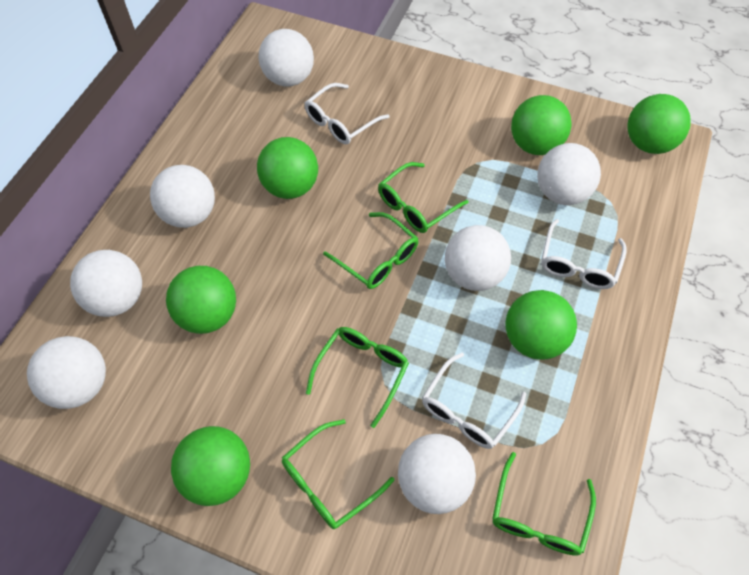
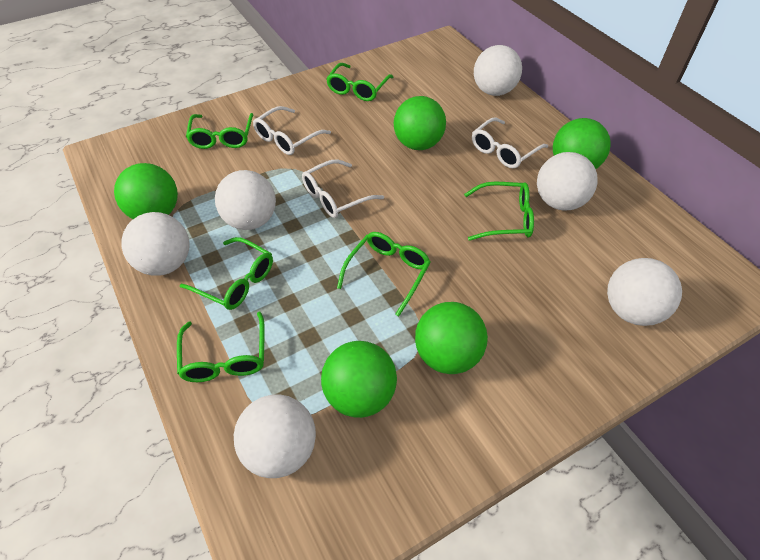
green ball: 6 -> 5
green glasses: 5 -> 6
white ball: 7 -> 6

